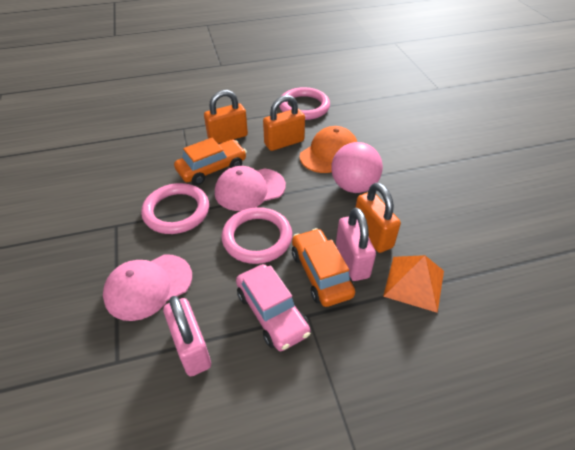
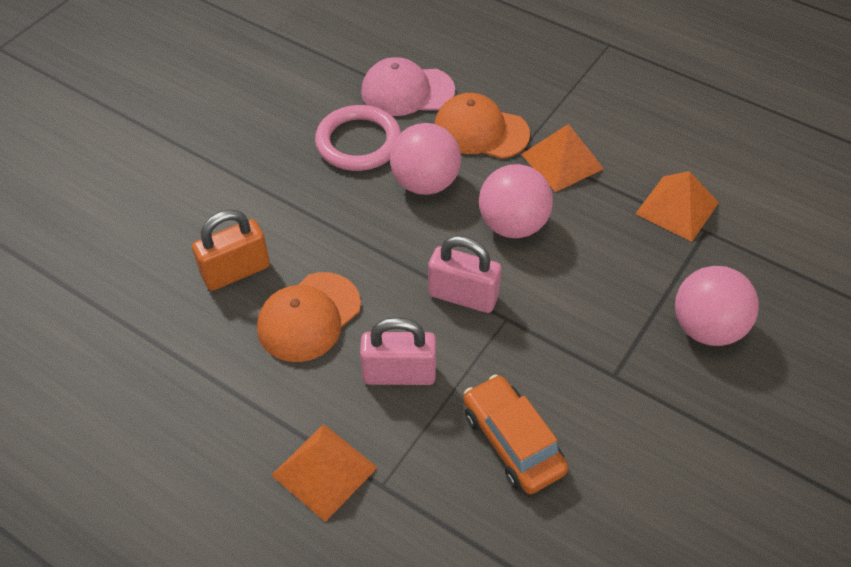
orange cap: 1 -> 2
orange car: 2 -> 1
orange padlock: 3 -> 1
orange pyramid: 1 -> 3
pink ball: 1 -> 3
pink cap: 2 -> 1
pink car: 1 -> 0
pink ring: 3 -> 1

